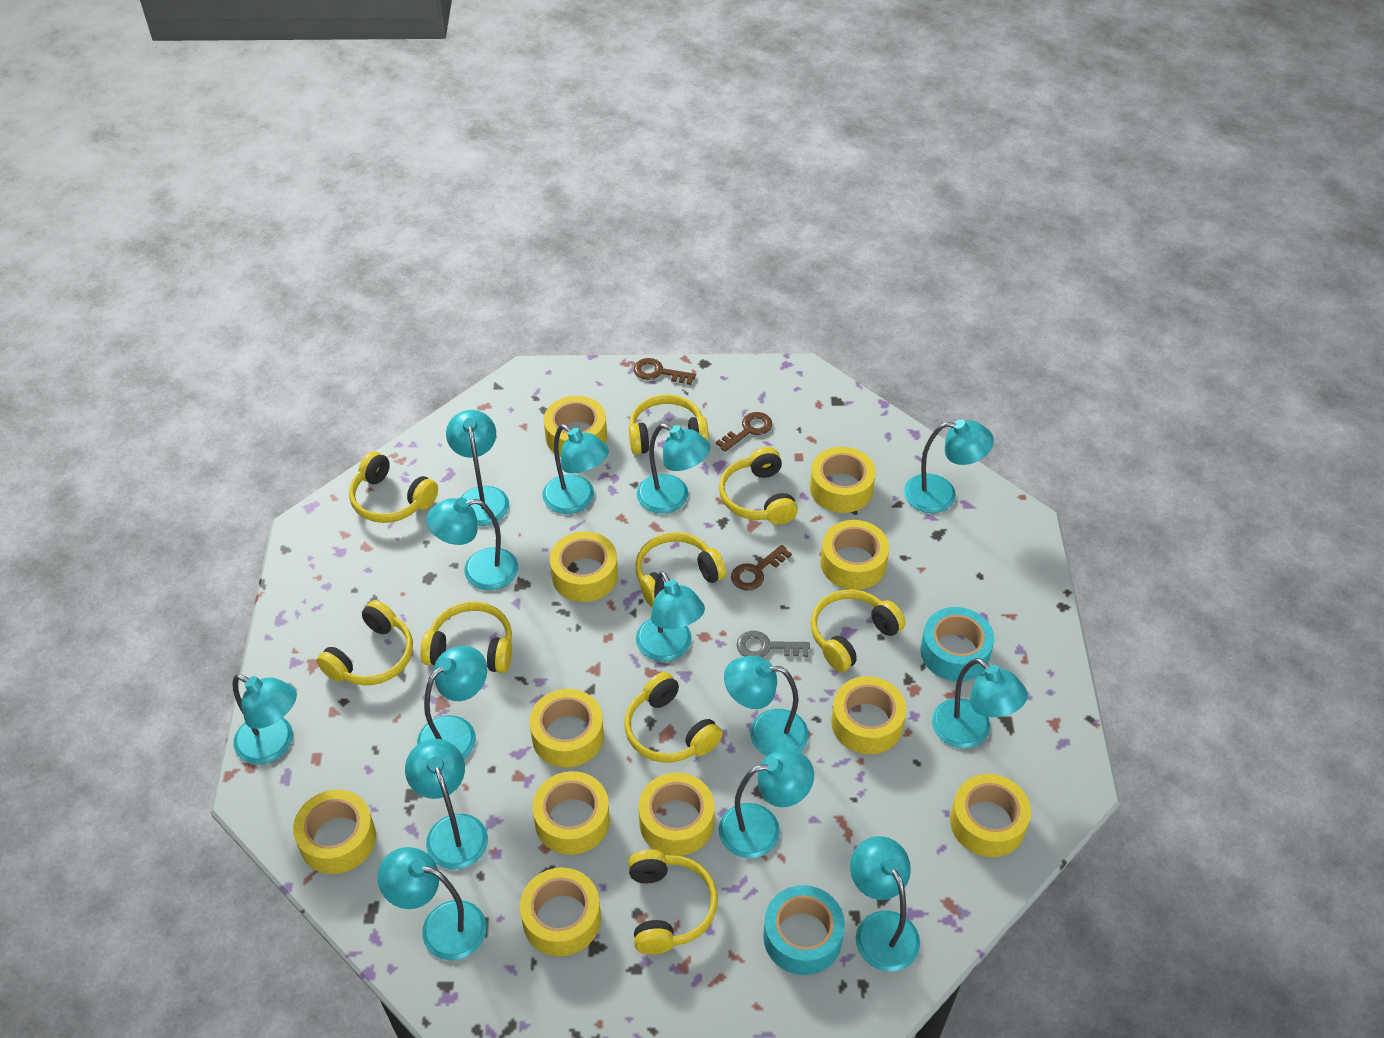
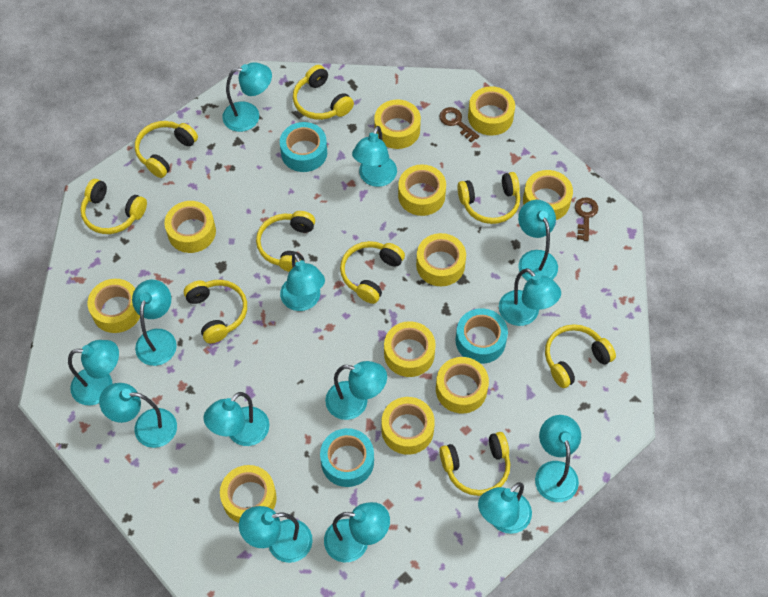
brown key: 3 -> 2
grey key: 1 -> 0
turquoise tape: 2 -> 3

